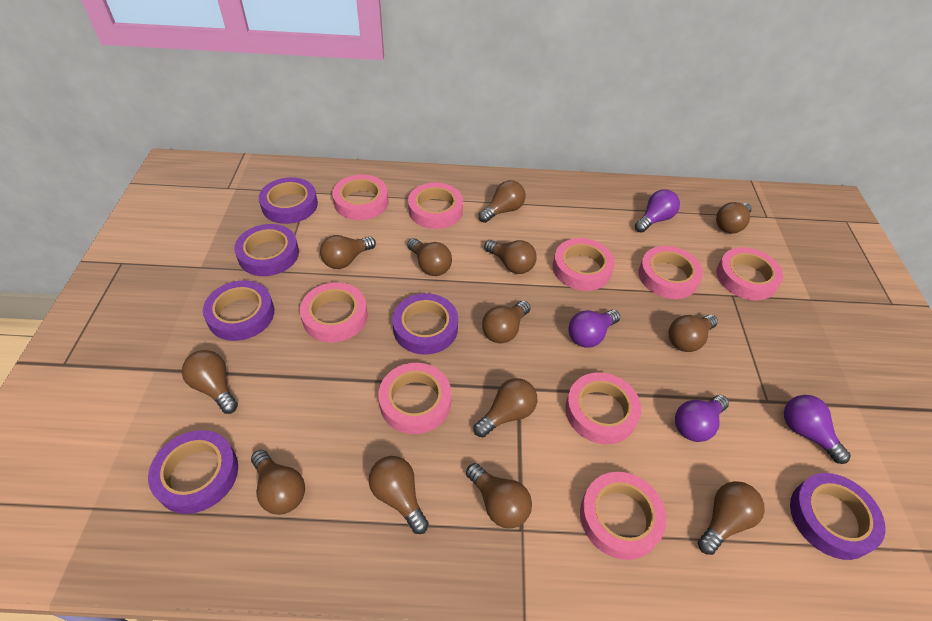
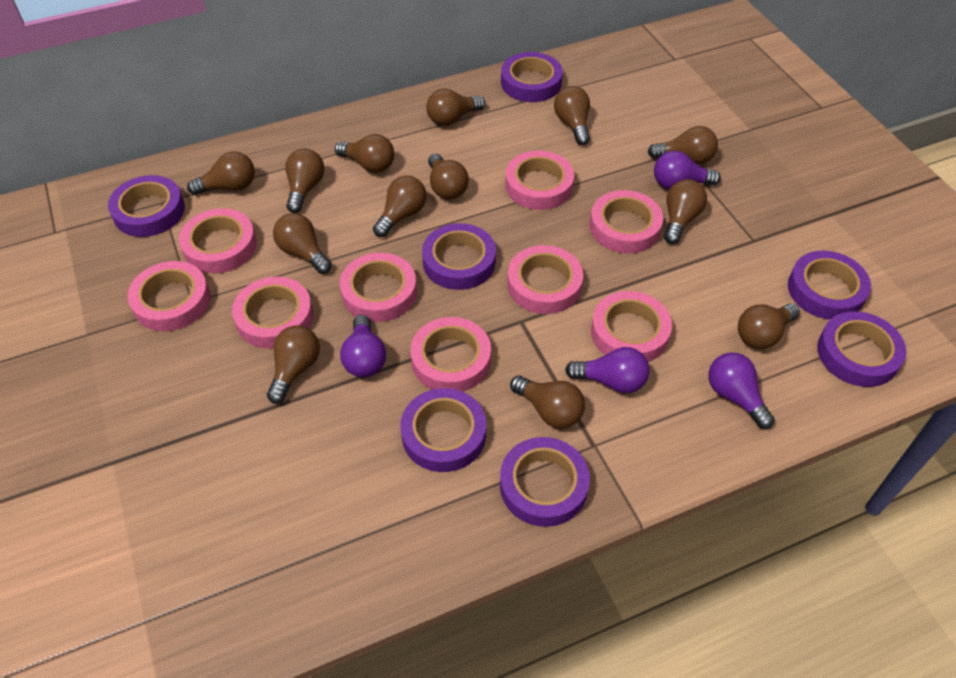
purple tape: 6 -> 7

